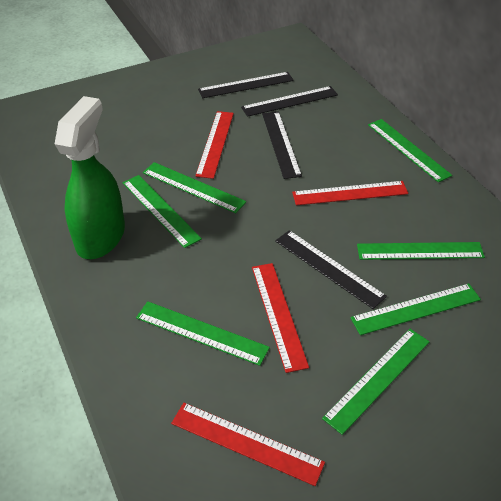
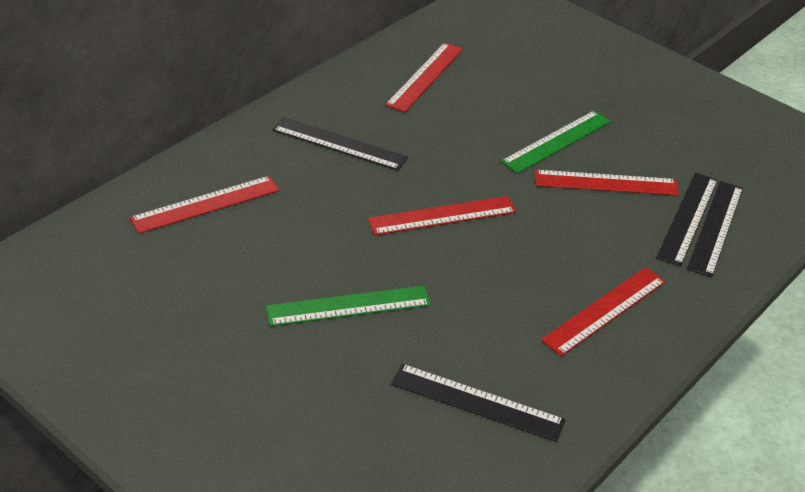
green ruler: 7 -> 2
green spray bottle: 1 -> 0
red ruler: 4 -> 5

